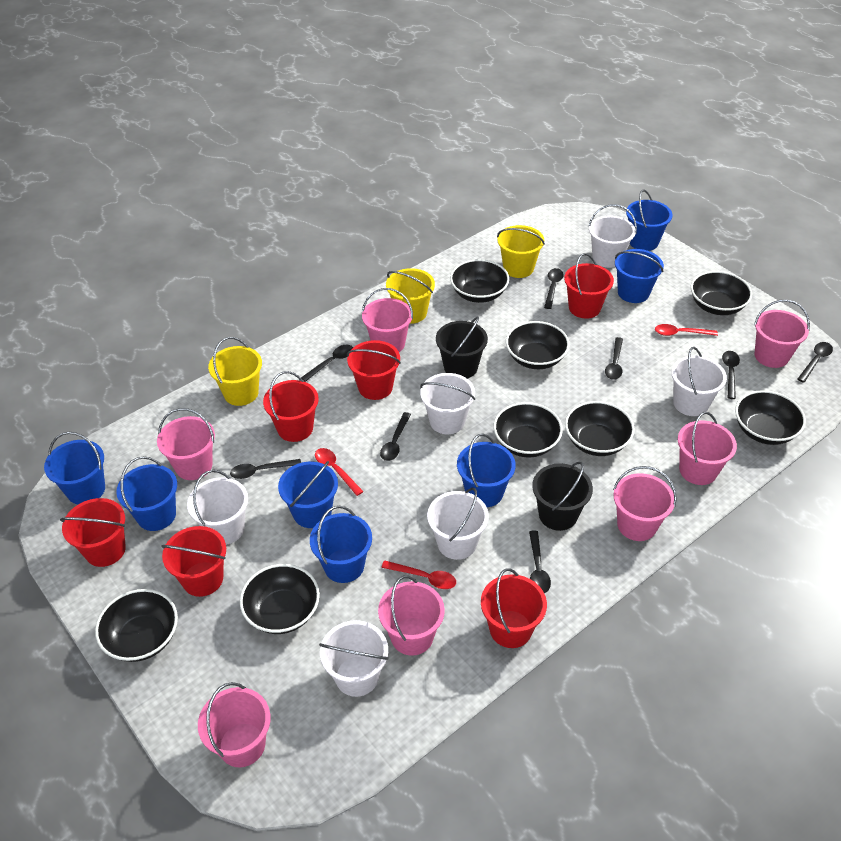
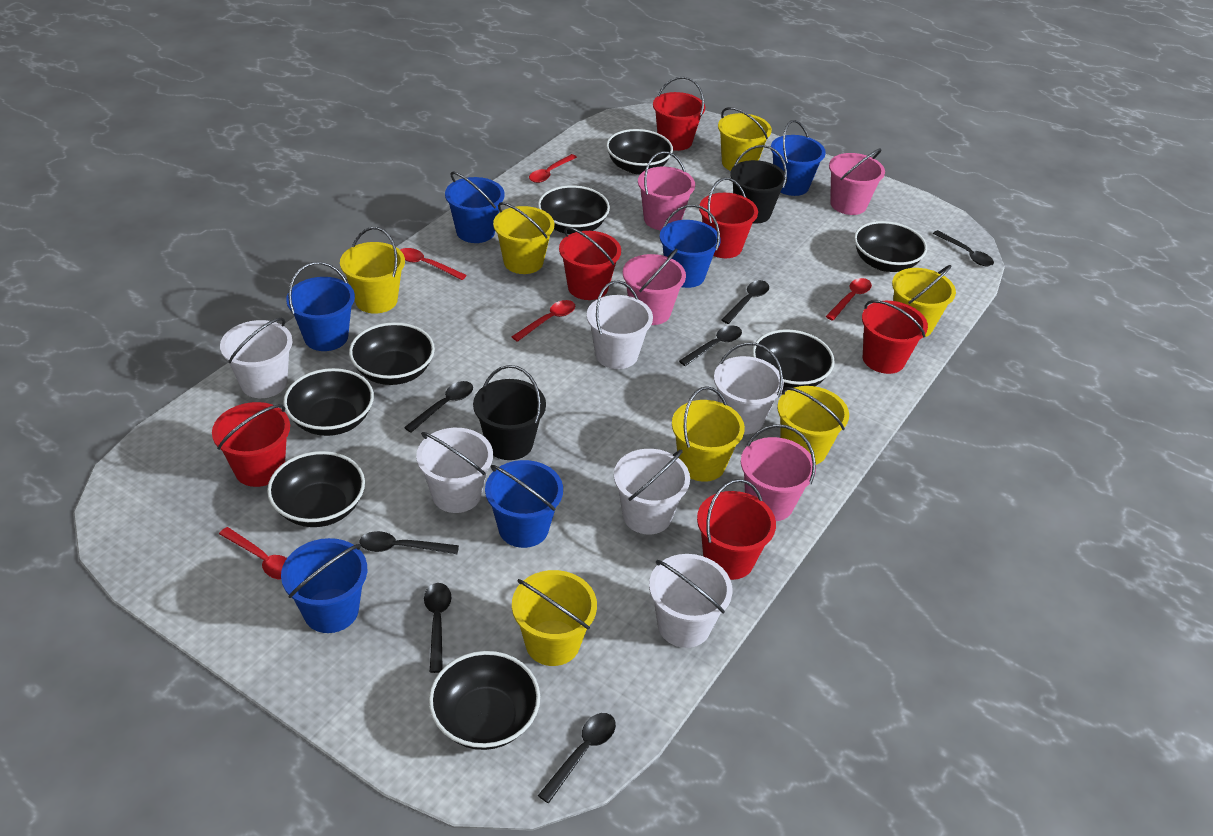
black spoon: 8 -> 7
blue bucket: 7 -> 6
pink bucket: 7 -> 4
red spoon: 3 -> 5
yellow bucket: 3 -> 7

